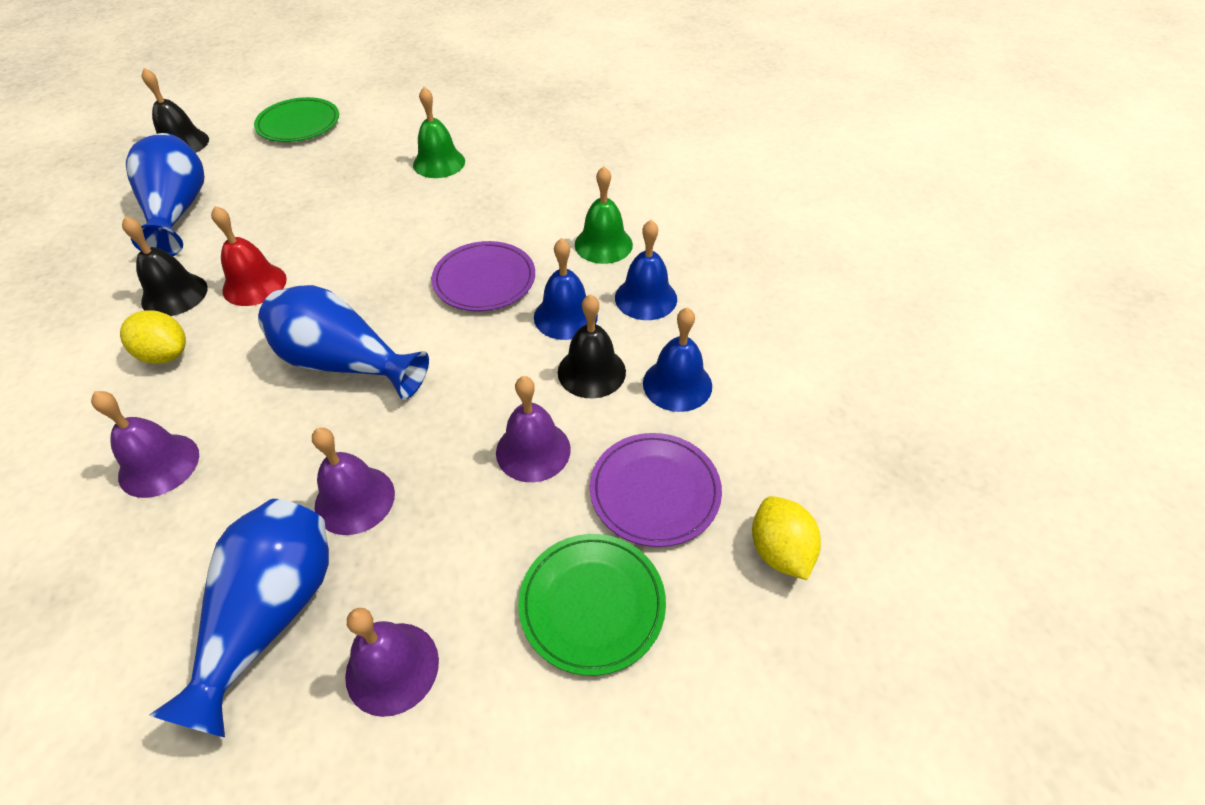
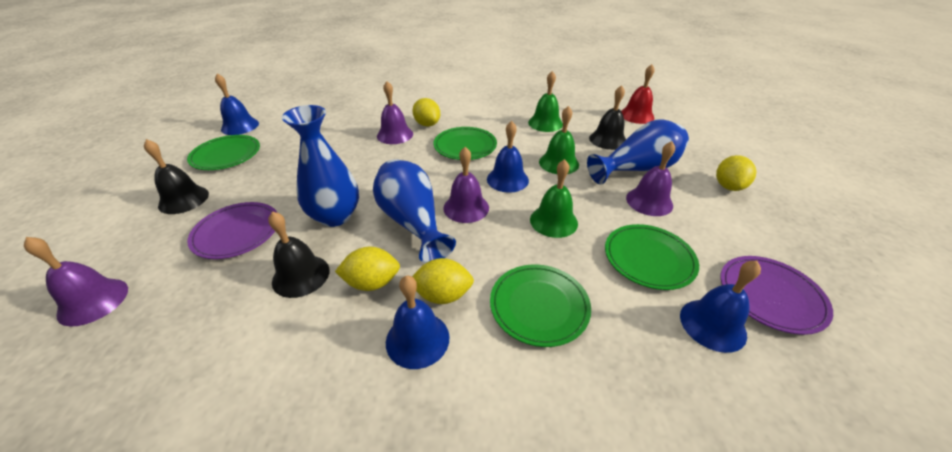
blue bell: 3 -> 4
green bell: 2 -> 3
green plate: 2 -> 4
yellow lemon: 2 -> 4

